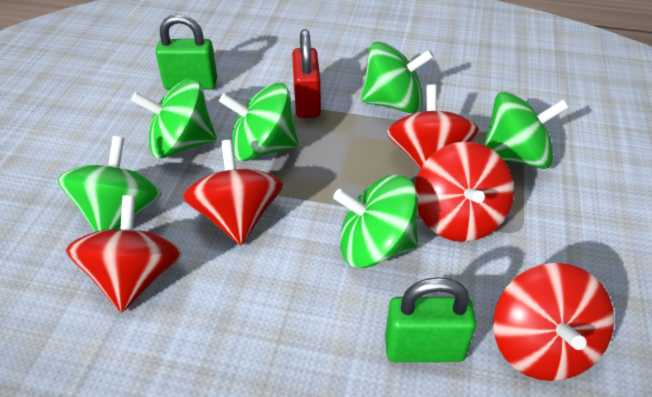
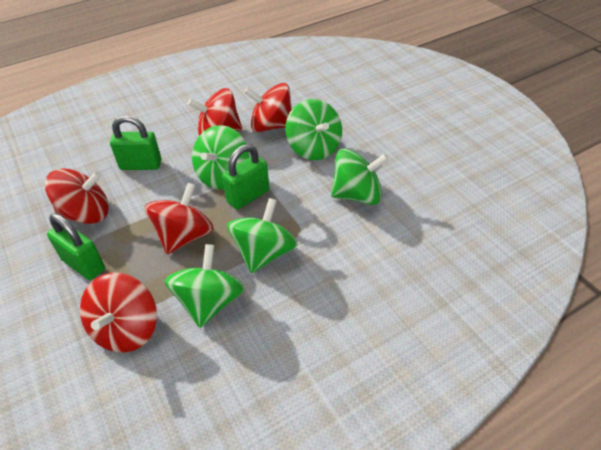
green padlock: 2 -> 3
green spinning top: 6 -> 5
red padlock: 1 -> 0

